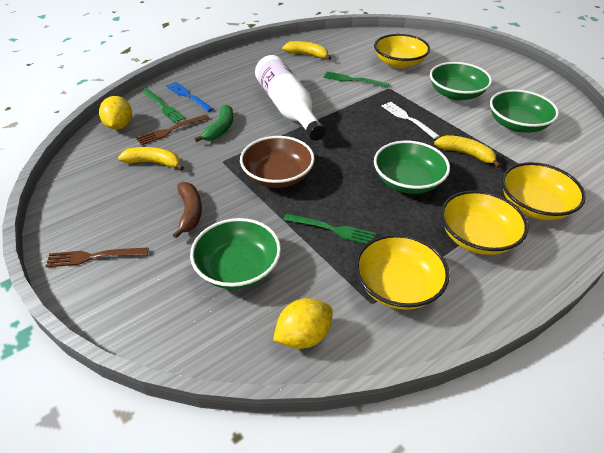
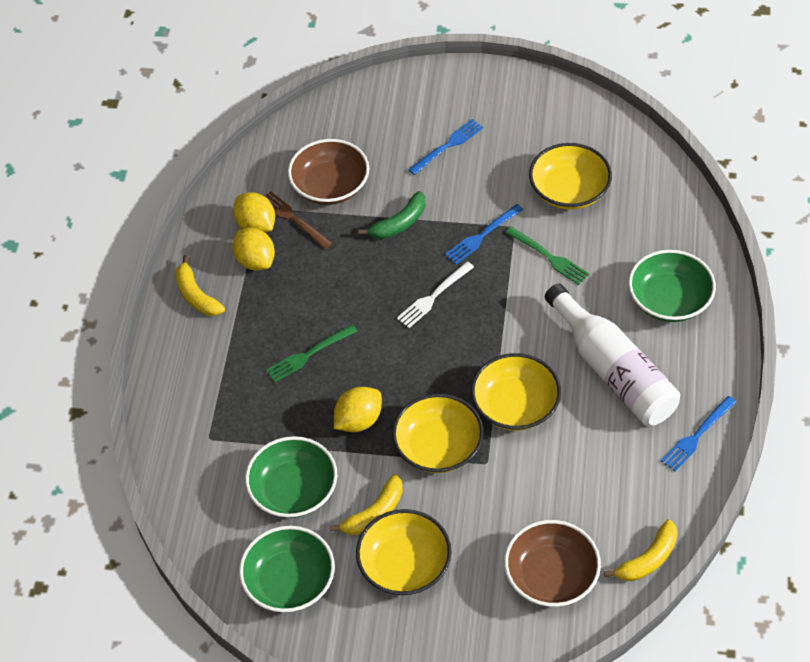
blue fork: 1 -> 3
brown banana: 1 -> 0
brown bowl: 1 -> 2
brown fork: 2 -> 1
green bowl: 4 -> 3
green fork: 3 -> 2
yellow lemon: 2 -> 3

